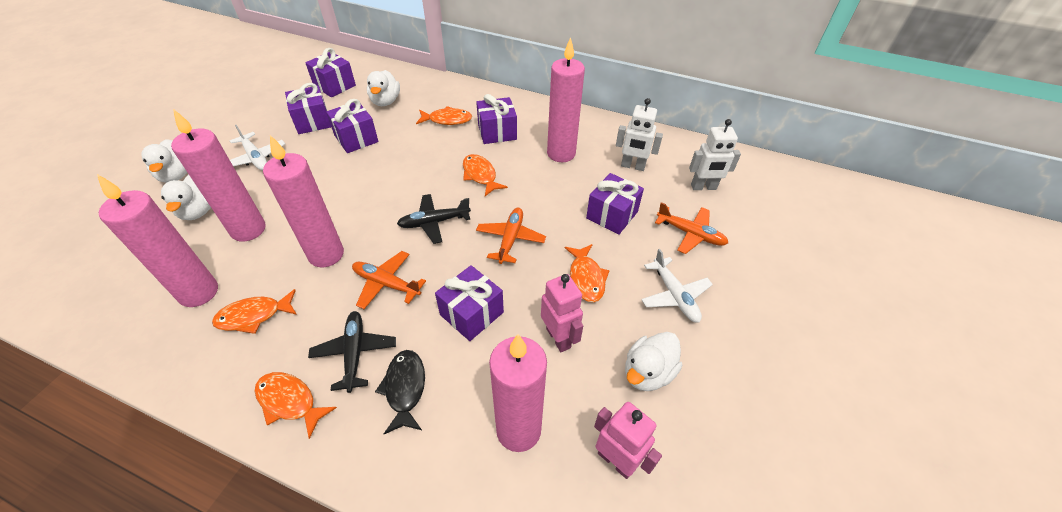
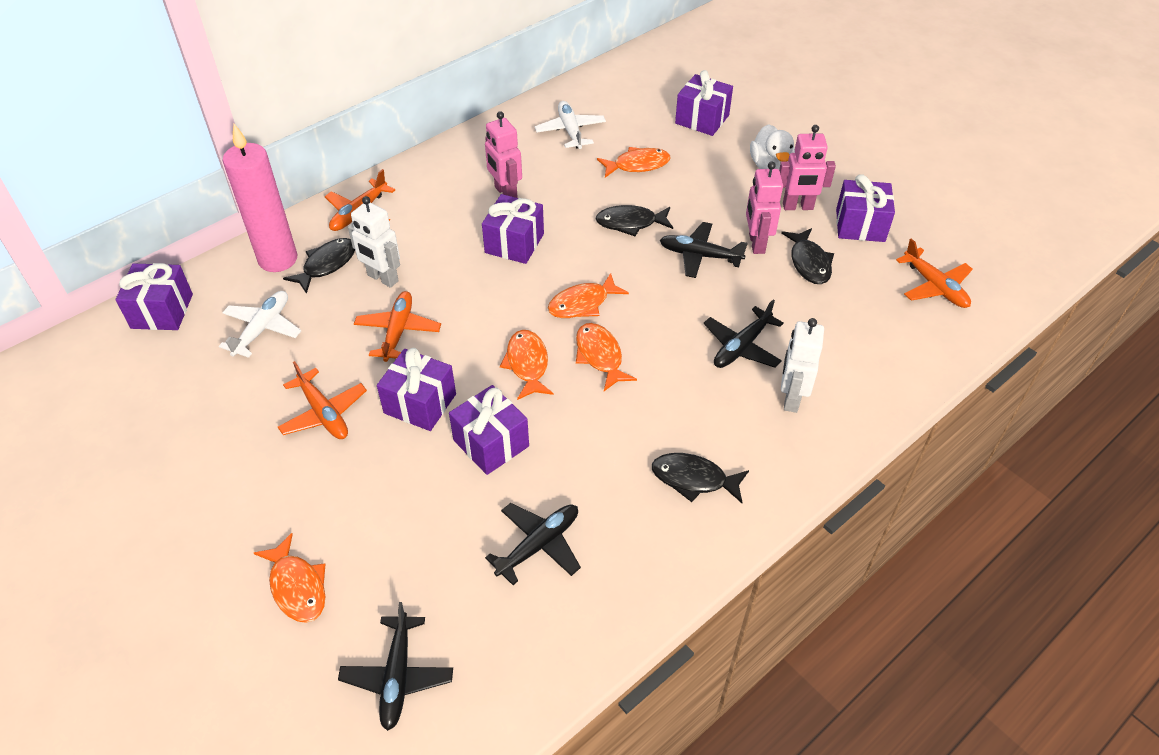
black fish: 1 -> 4
black plane: 2 -> 4
orange plane: 3 -> 4
pink candle: 5 -> 1
pink robot: 2 -> 3
white duck: 4 -> 1

